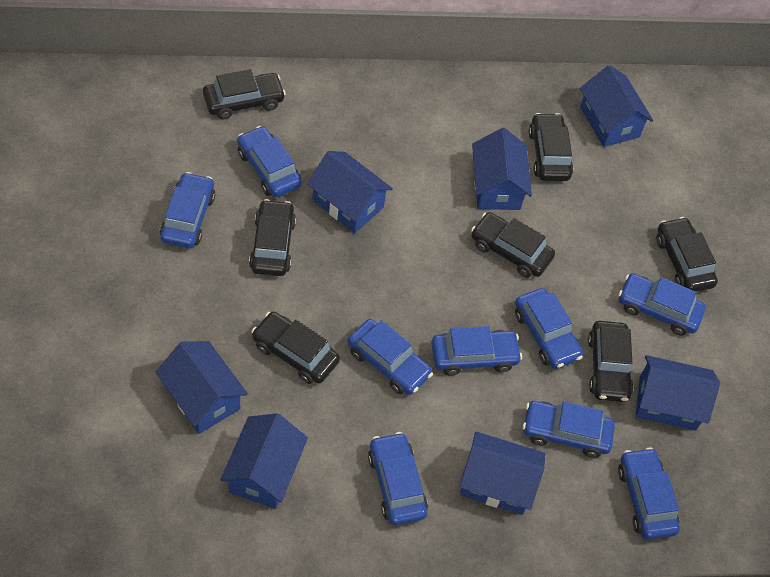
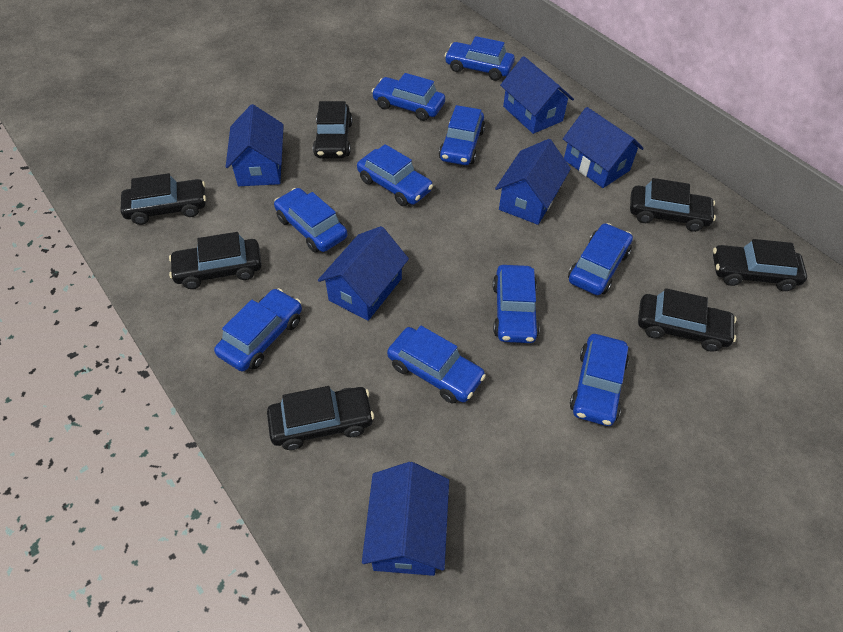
blue car: 9 -> 10
blue house: 7 -> 6

